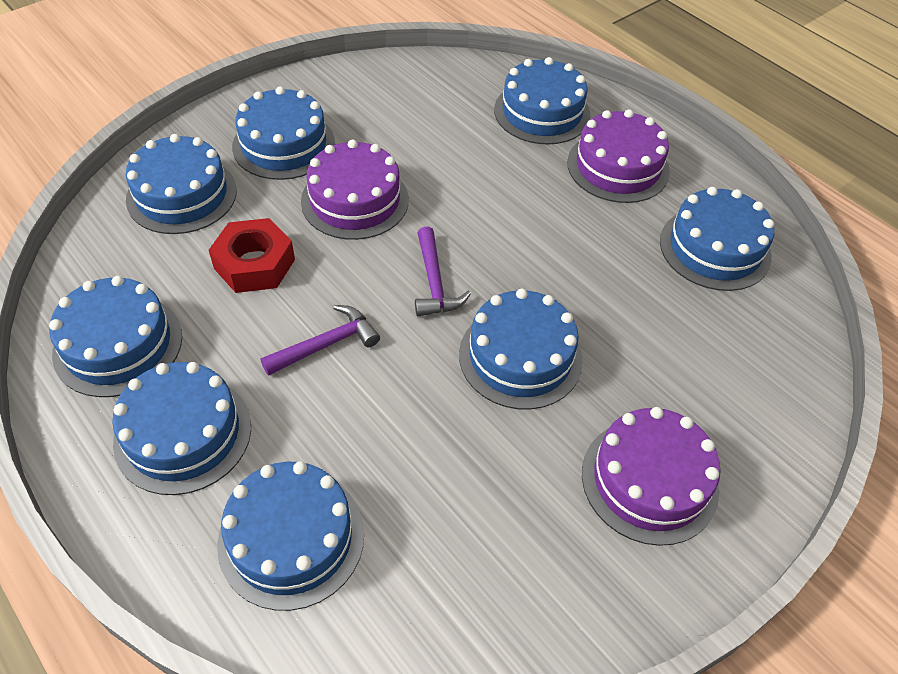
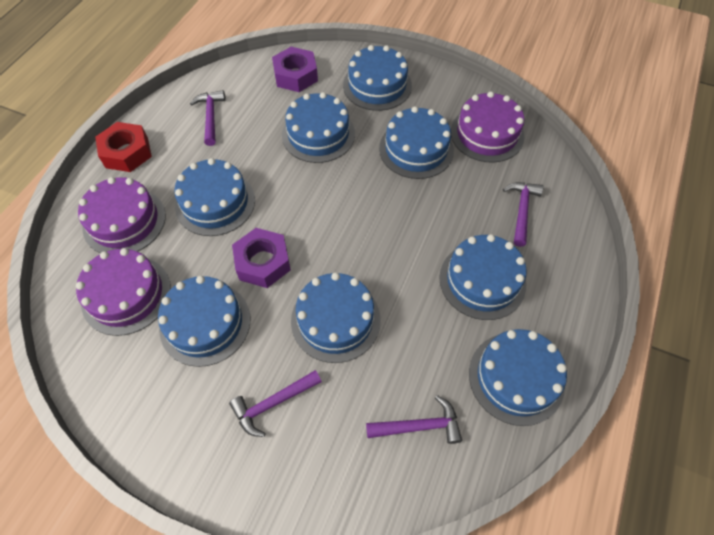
purple hammer: 2 -> 4
purple nut: 0 -> 2

